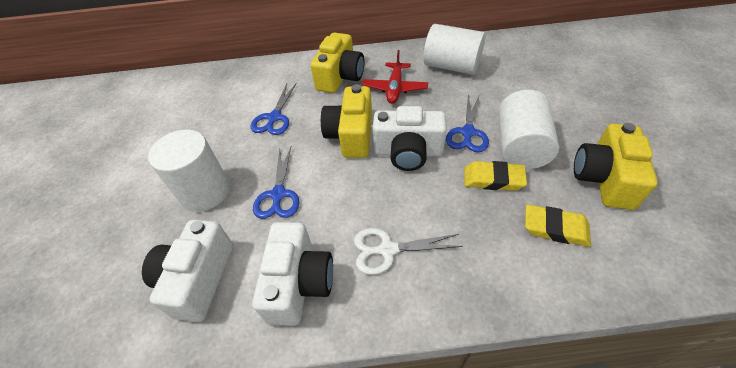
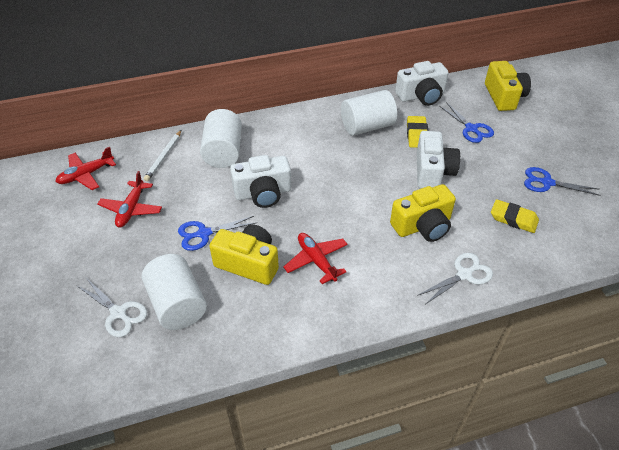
red plane: 1 -> 3
white pencil: 0 -> 1
white scissors: 1 -> 2

